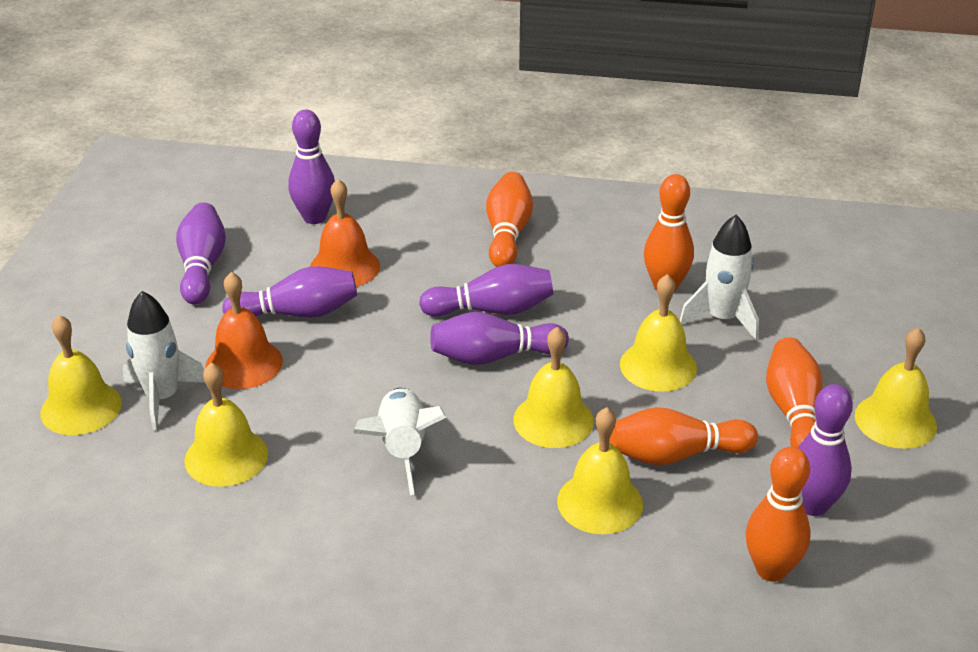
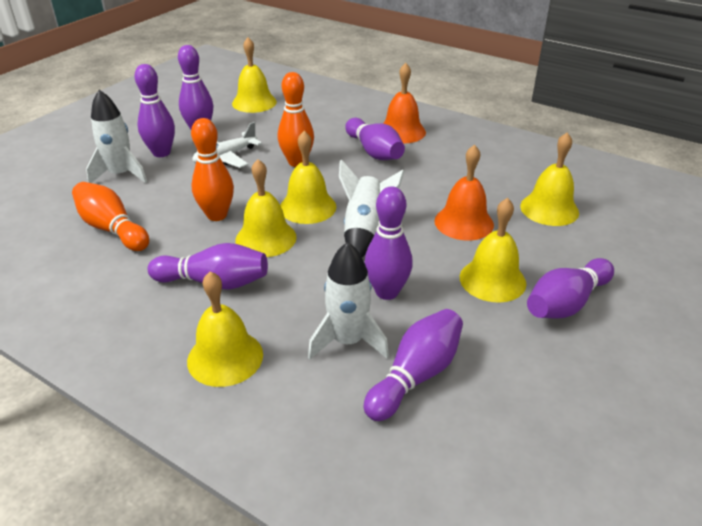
orange bowling pin: 5 -> 3
purple bowling pin: 6 -> 7
white plane: 0 -> 1

